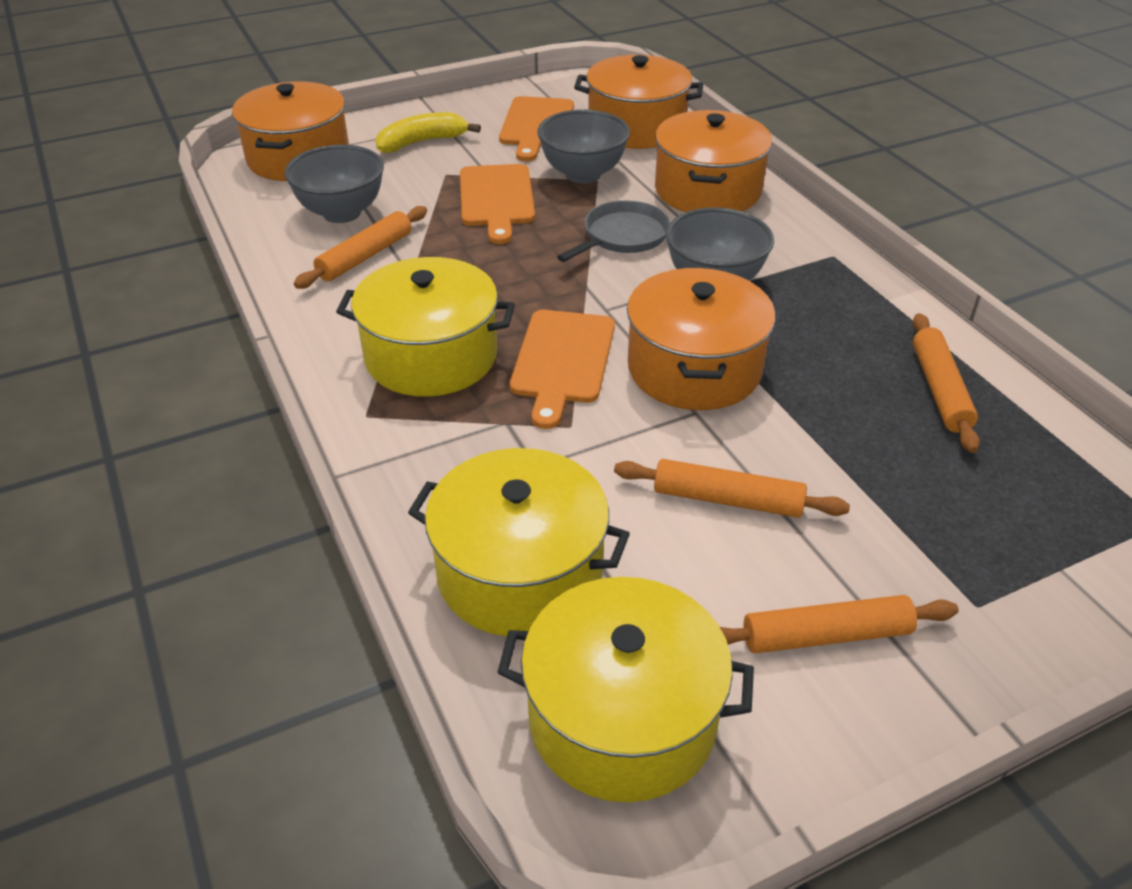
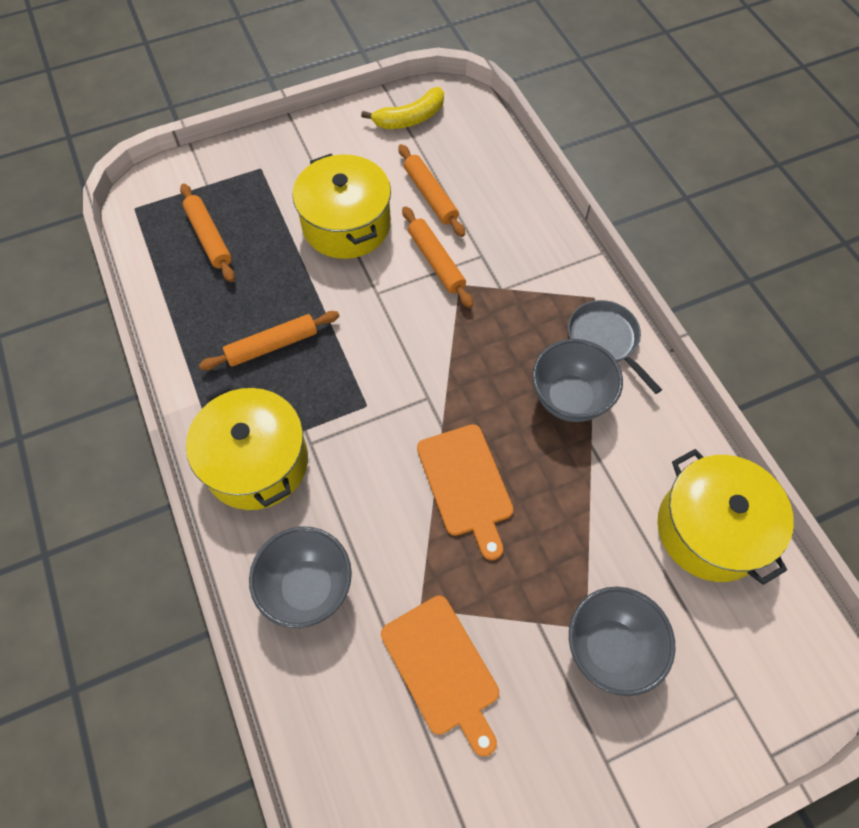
orange cutting board: 3 -> 2
orange pot: 4 -> 0

